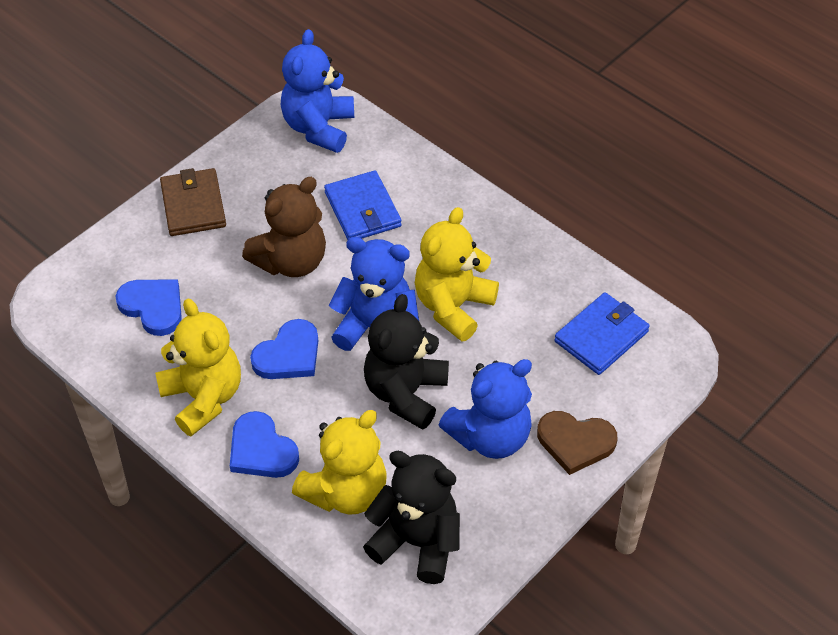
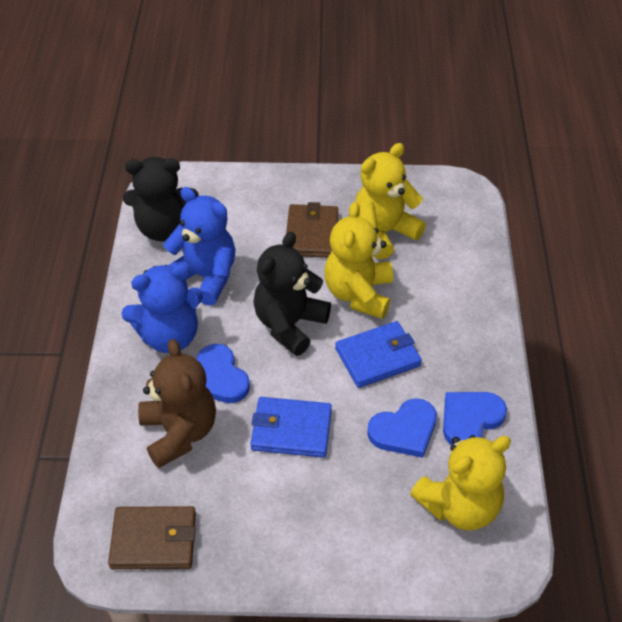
blue teddy bear: 3 -> 2
brown heart: 1 -> 0
brown wallet: 1 -> 2

